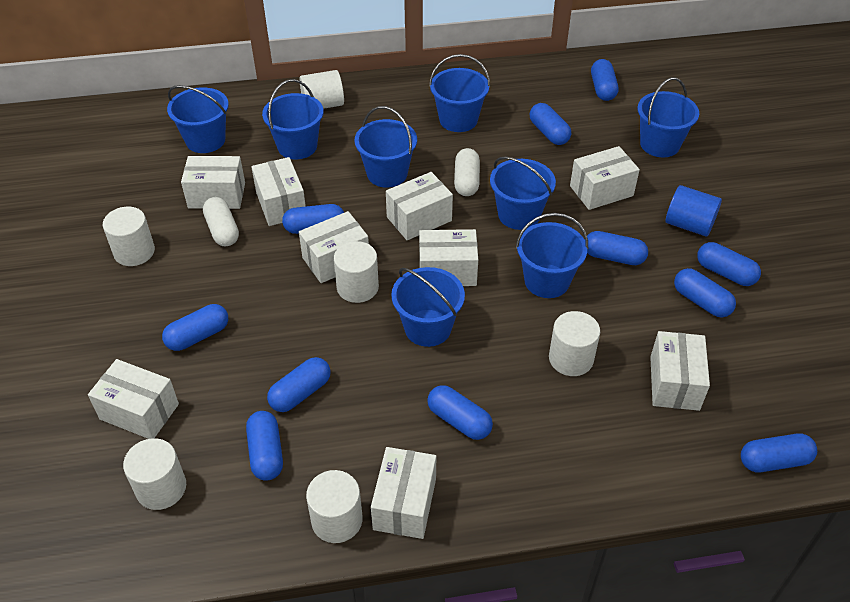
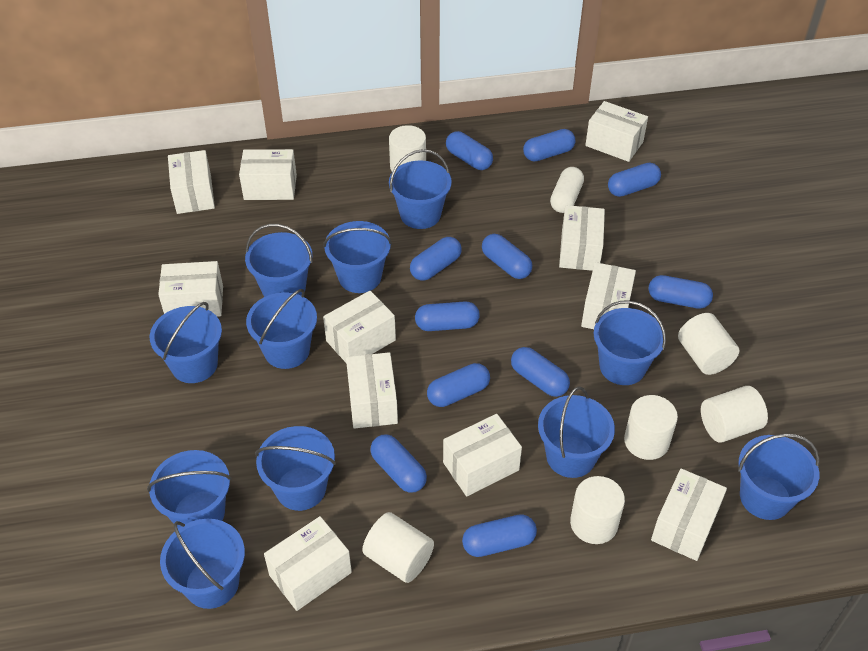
blue bucket: 8 -> 11
blue cylinder: 1 -> 0
white box: 9 -> 11
white capsule: 2 -> 1

